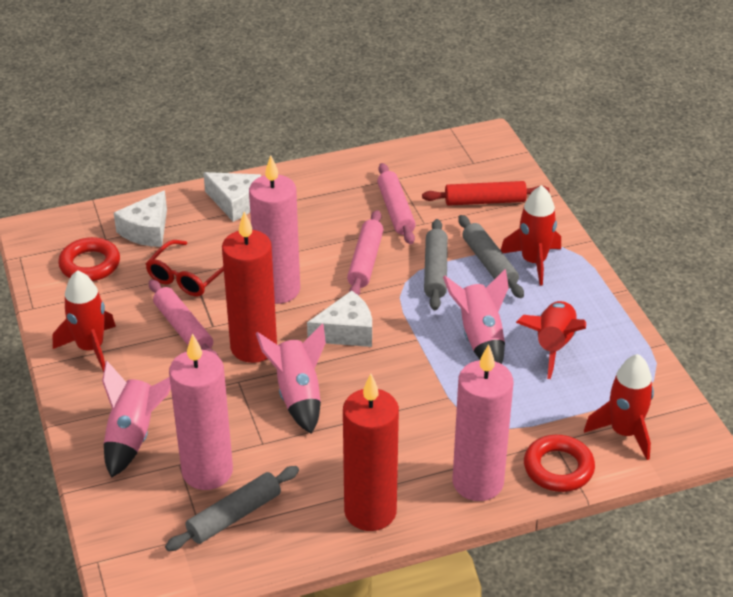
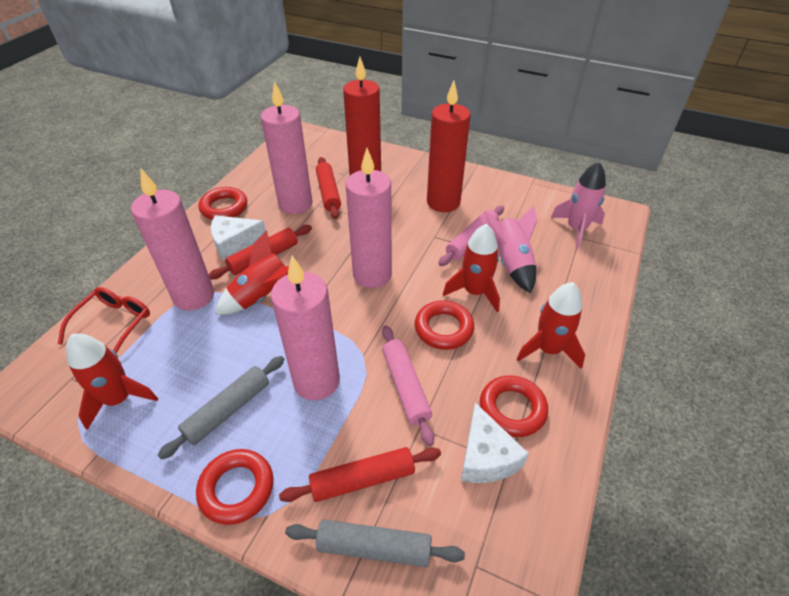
grey rolling pin: 3 -> 2
pink candle: 3 -> 4
pink rocket: 3 -> 2
pink rolling pin: 3 -> 2
red ring: 2 -> 4
red rolling pin: 1 -> 3
white cheese: 3 -> 2

